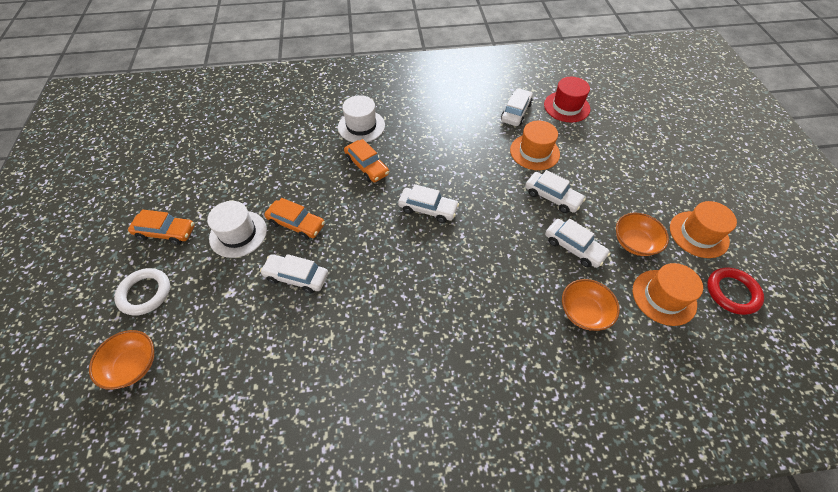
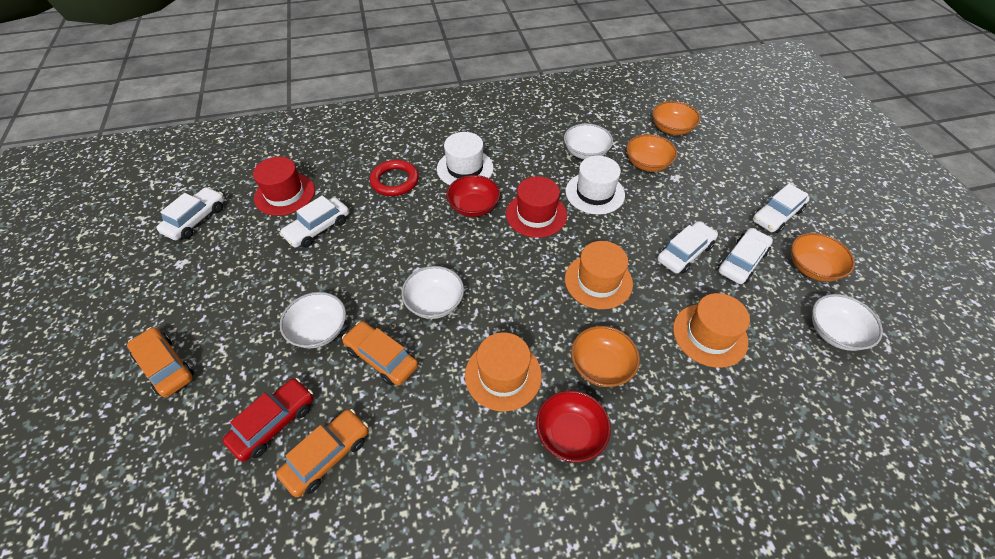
orange bowl: 3 -> 4
red bowl: 0 -> 2
red car: 0 -> 1
red hat: 1 -> 2
white bowl: 0 -> 4
white ring: 1 -> 0

